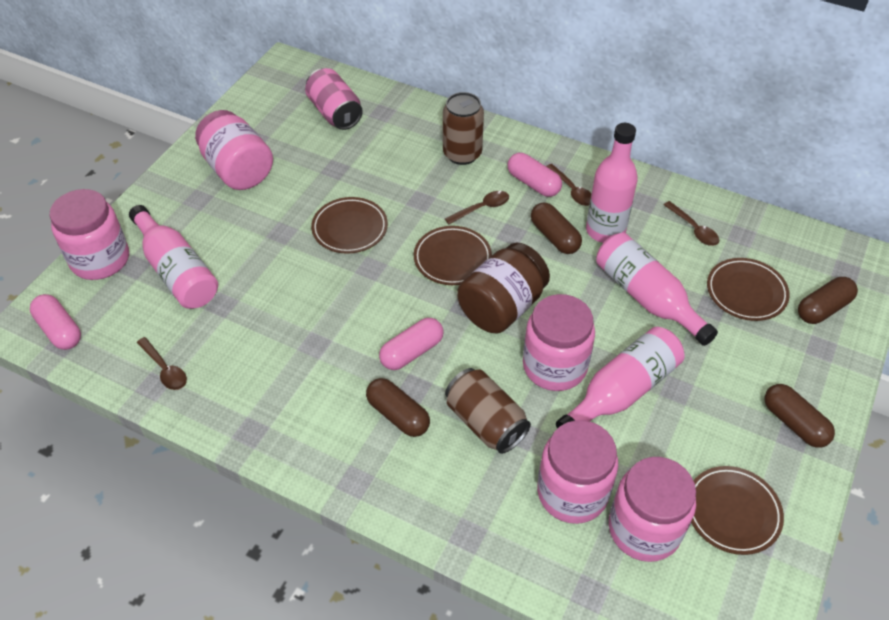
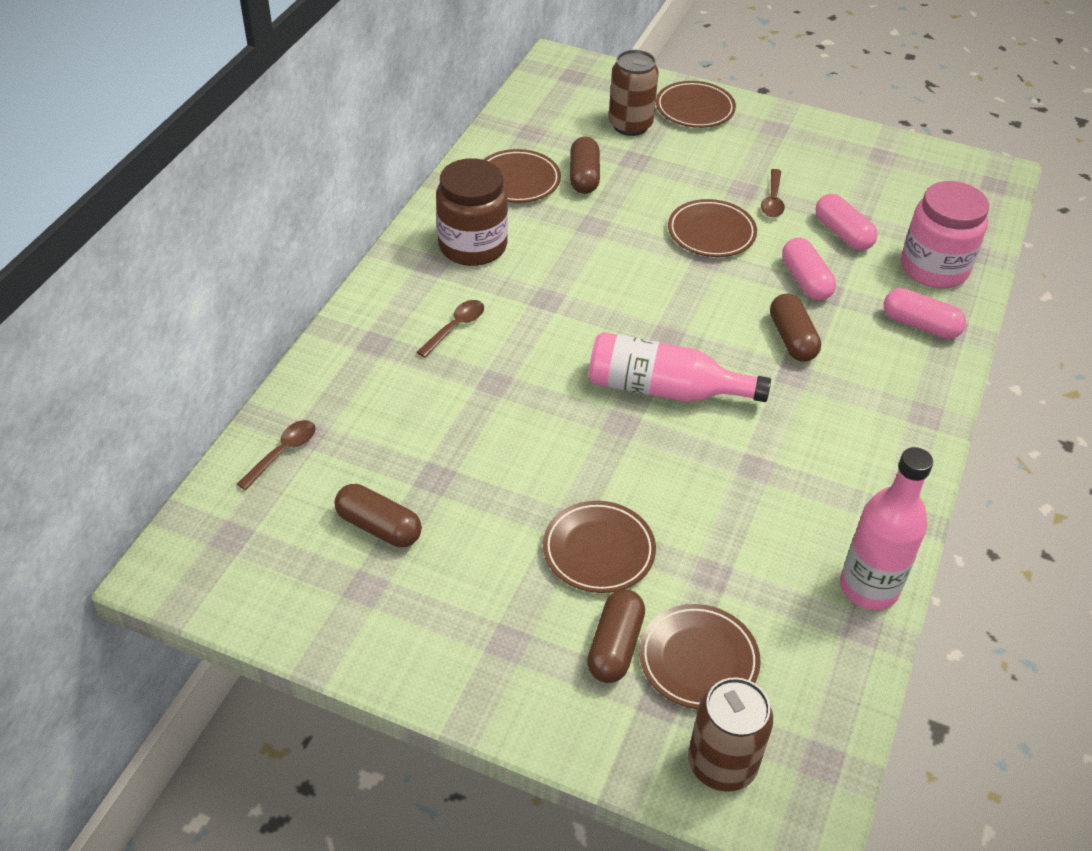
brown plate: 4 -> 5
brown spoon: 4 -> 3
pink bottle: 4 -> 2
pink can: 1 -> 0
pink jar: 5 -> 1

